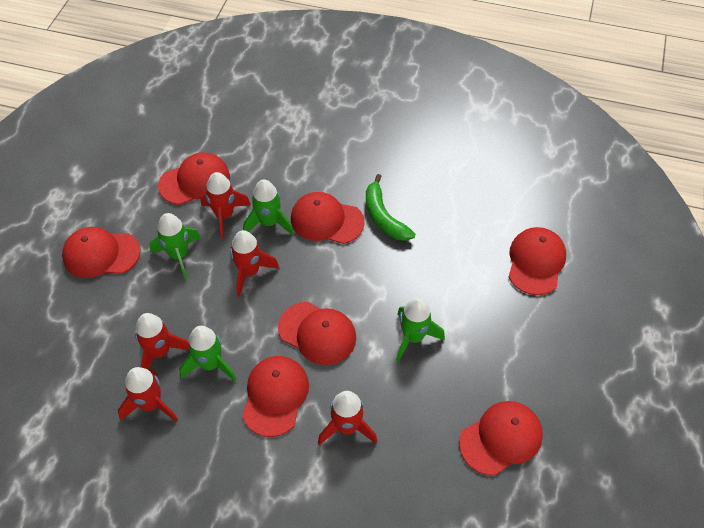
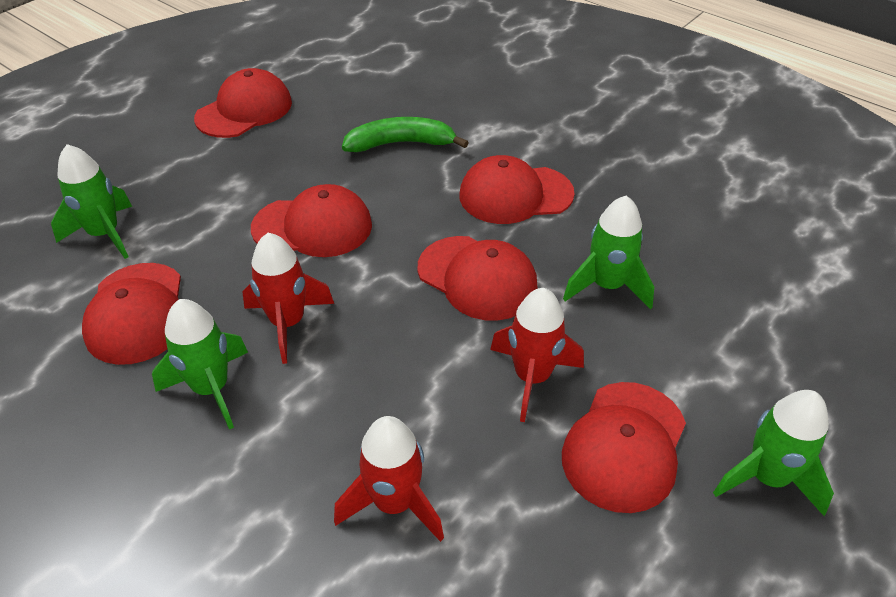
red cap: 7 -> 6
red rocket: 5 -> 3

